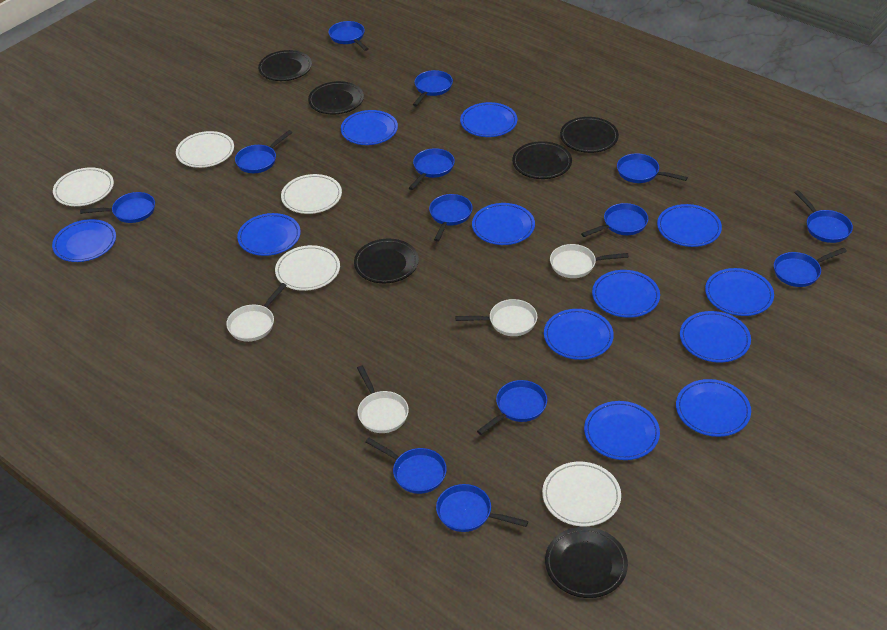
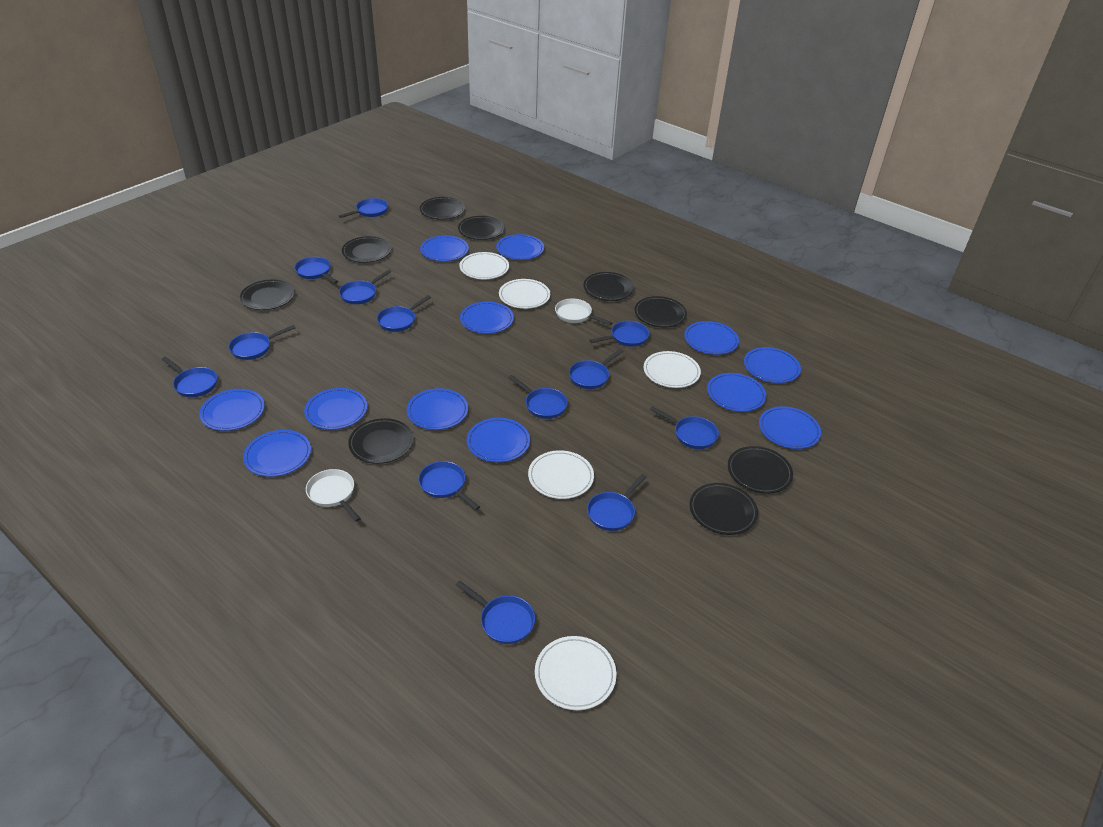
black plate: 6 -> 9
white pan: 4 -> 2

